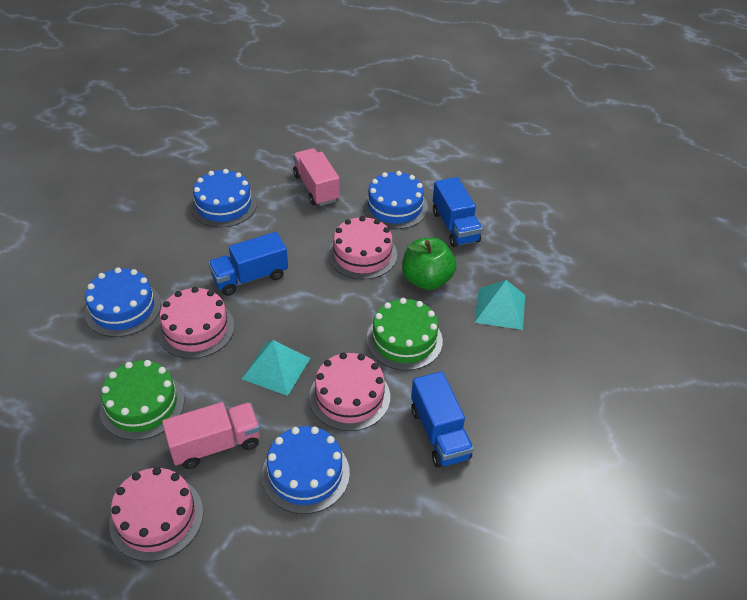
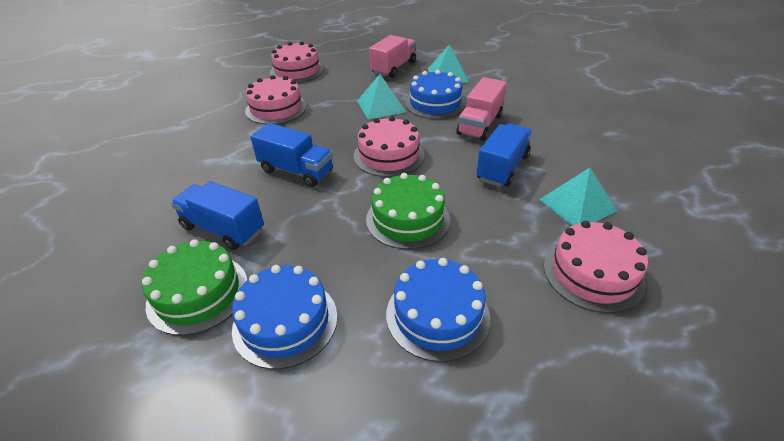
blue cake: 4 -> 3
green apple: 1 -> 0
turquoise pyramid: 2 -> 3

